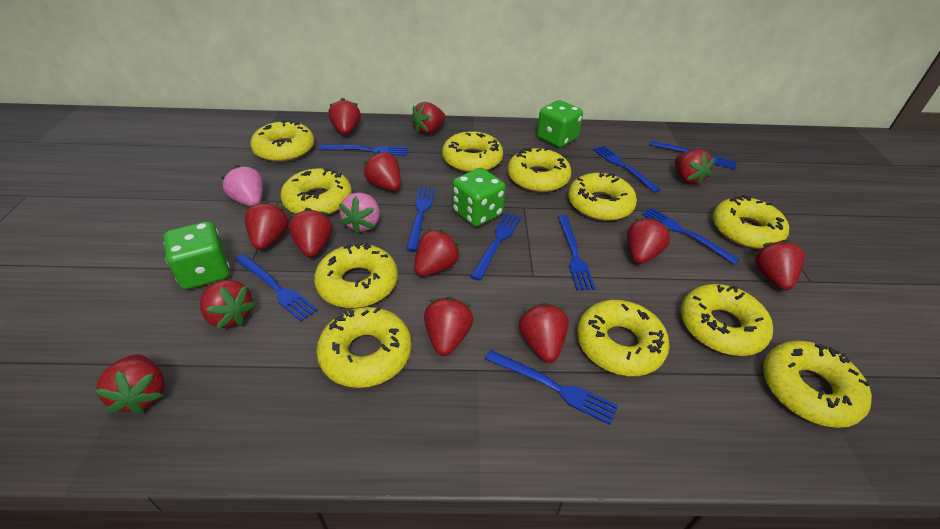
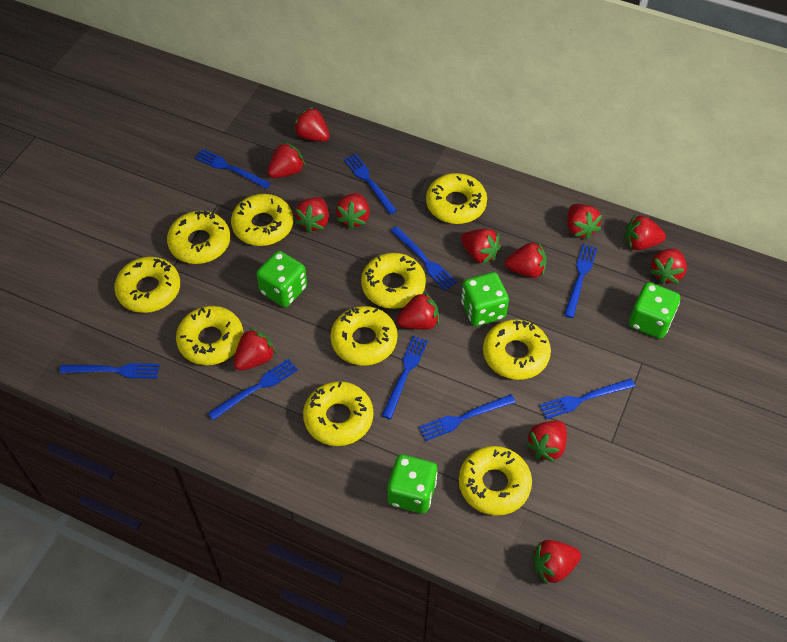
green dice: 3 -> 4
pink strawberry: 2 -> 0
yellow donut: 11 -> 10

